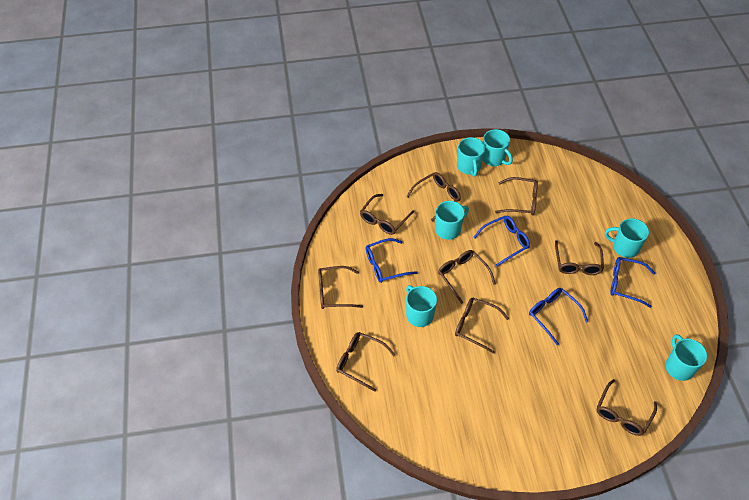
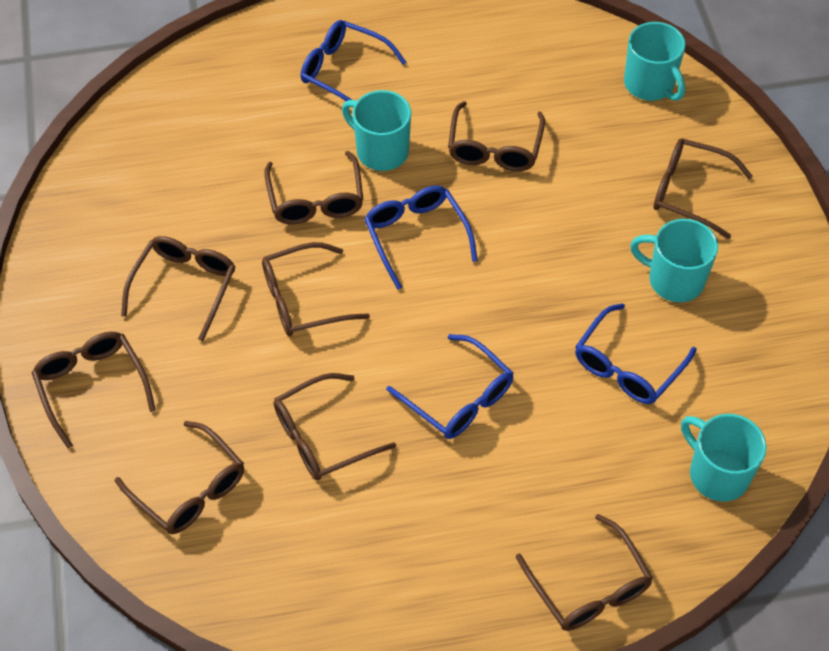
turquoise mug: 6 -> 4

